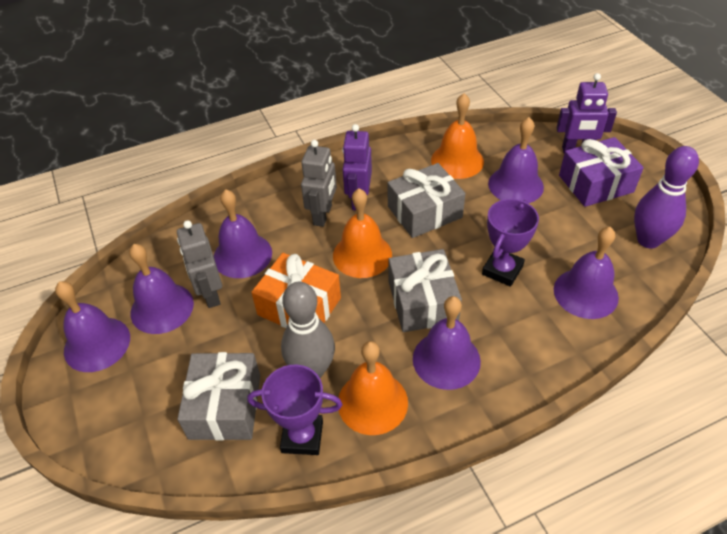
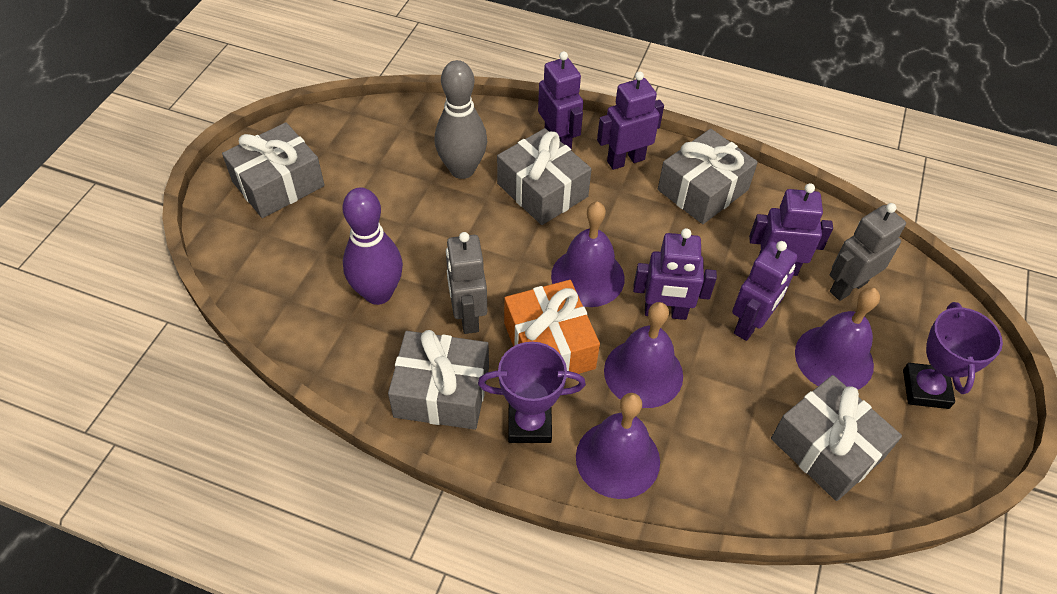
grey gift: 3 -> 5
orange bell: 3 -> 0
purple bell: 6 -> 4
purple gift: 1 -> 0
purple robot: 2 -> 5

